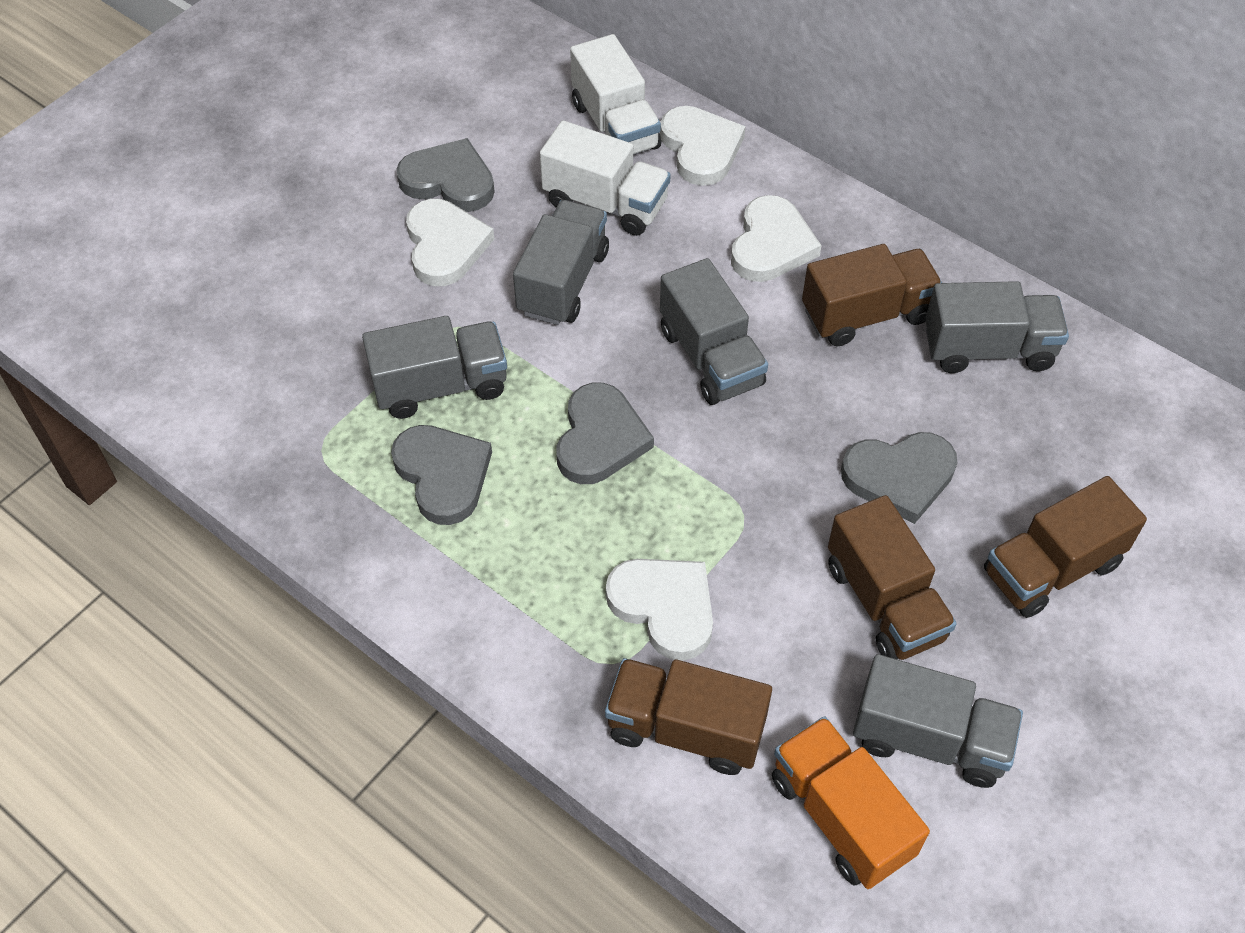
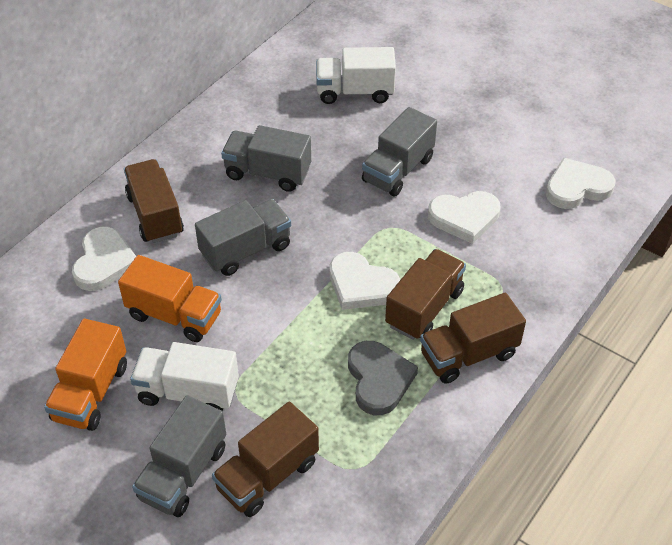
grey heart: 4 -> 1
grey truck: 5 -> 4
orange truck: 1 -> 2

